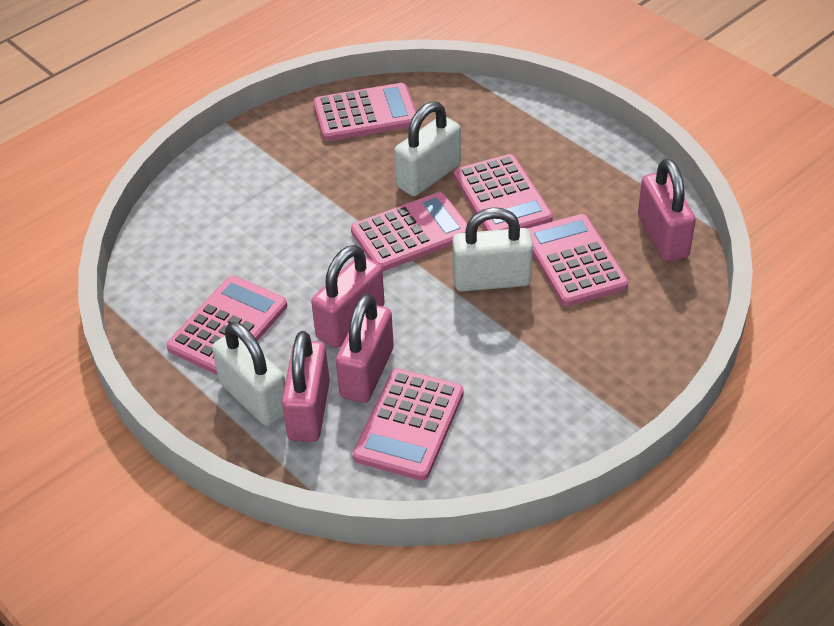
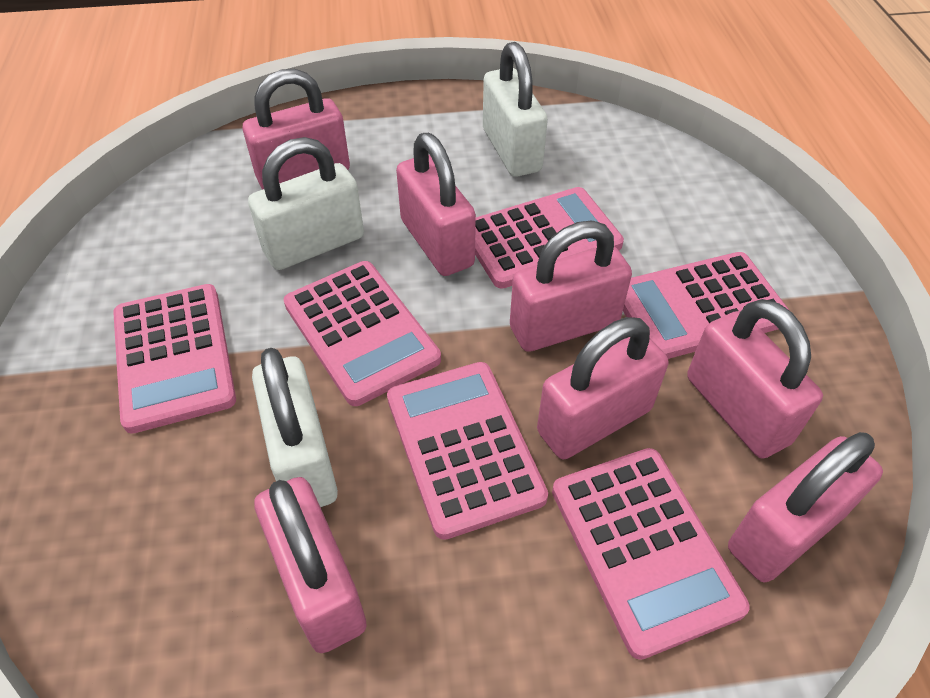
pink padlock: 4 -> 7

